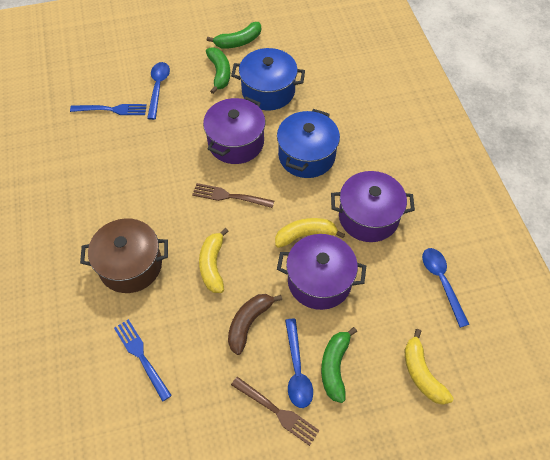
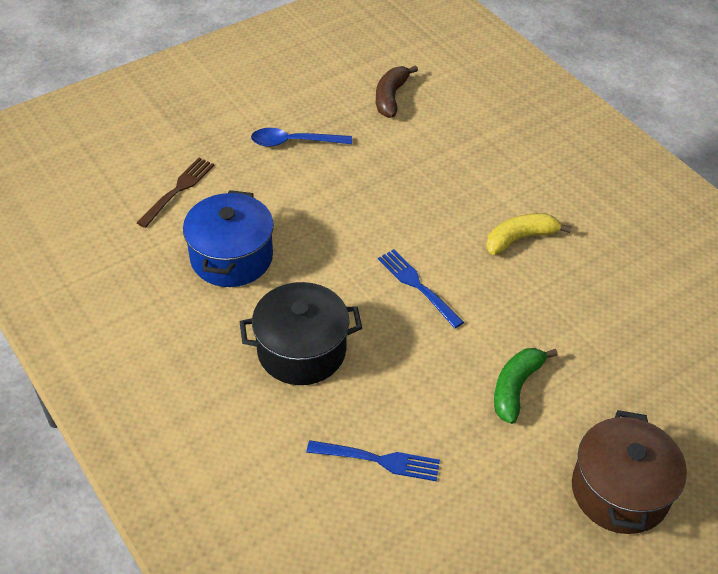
black pot: 0 -> 1
blue pot: 2 -> 1
blue spoon: 3 -> 1
brown fork: 2 -> 1
green banana: 3 -> 1
purple pot: 3 -> 0
yellow banana: 3 -> 1

